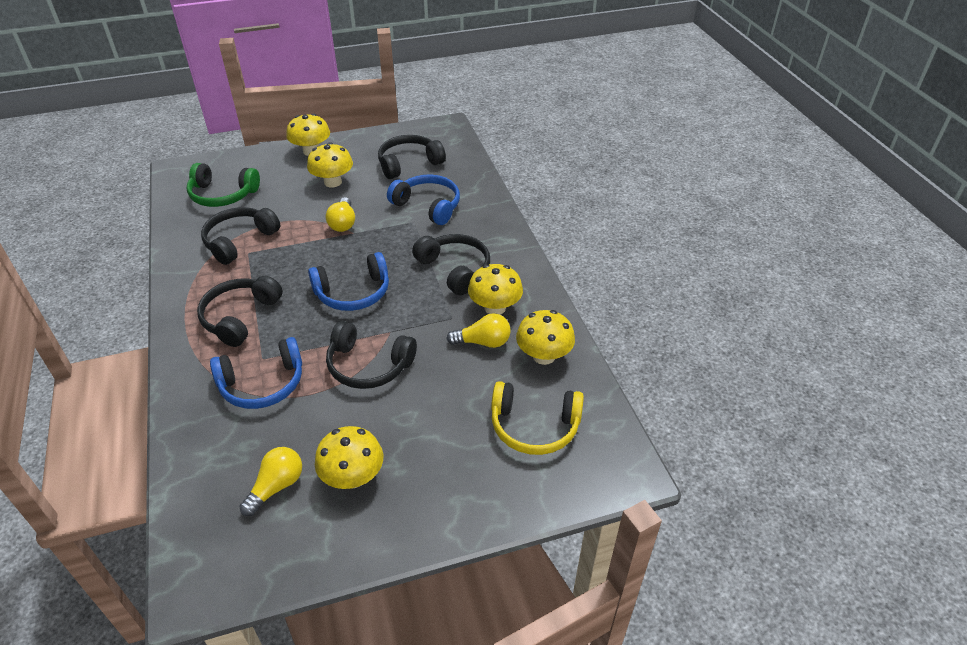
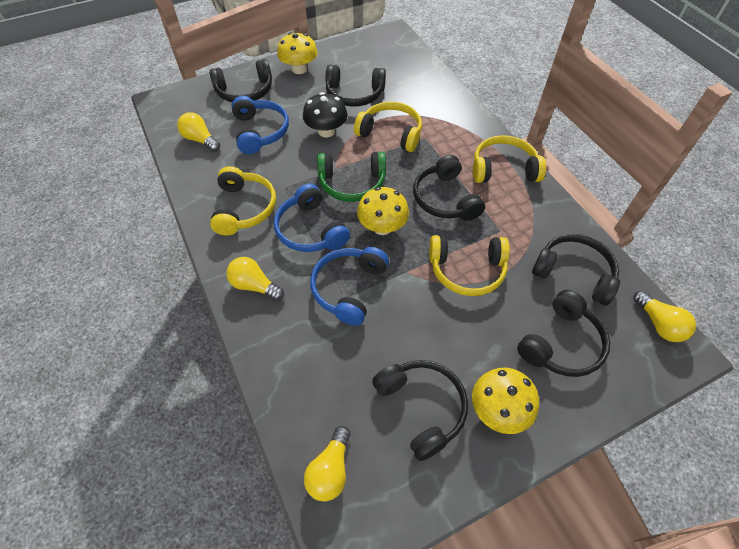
black headphones: 5 -> 6
black mushroom: 0 -> 1
yellow headphones: 1 -> 4
yellow light bulb: 3 -> 4
yellow mushroom: 5 -> 3

